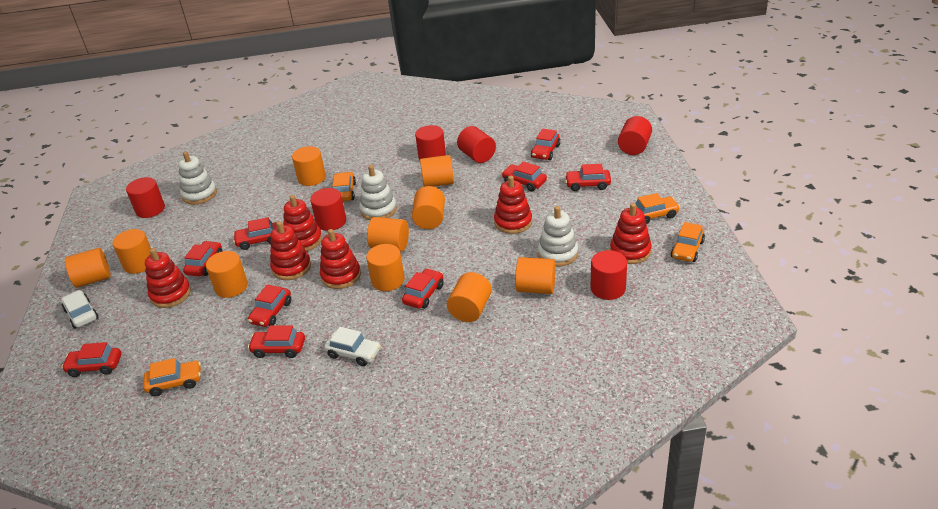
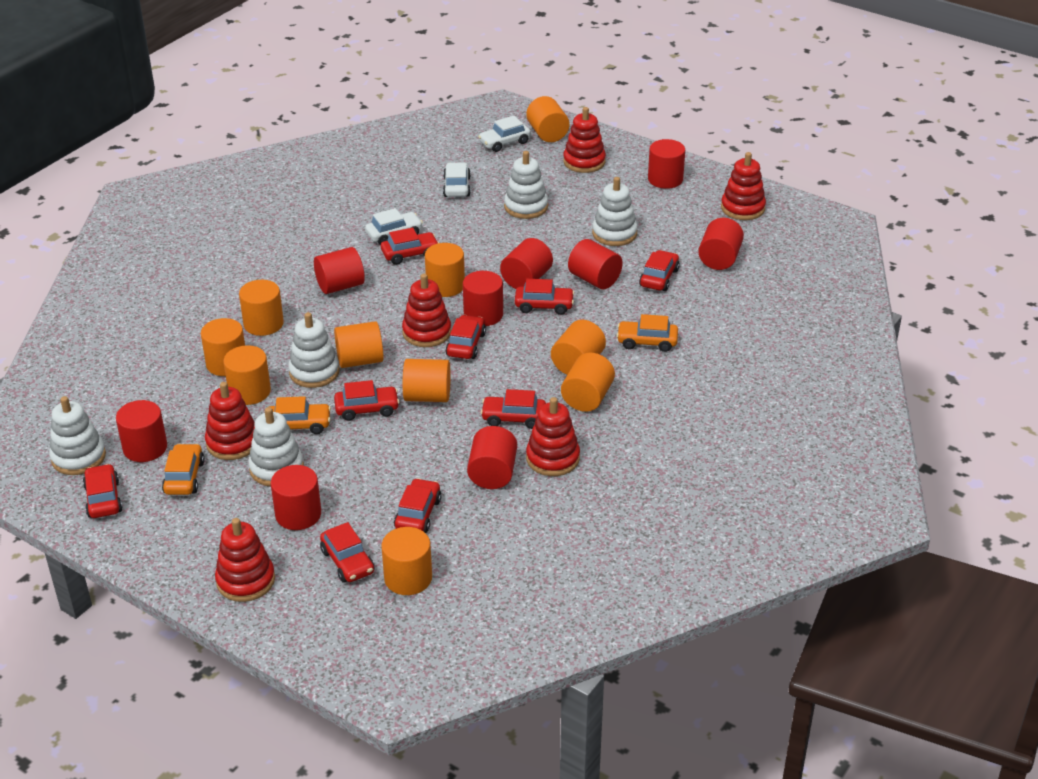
orange car: 4 -> 3
red cylinder: 6 -> 9
white car: 2 -> 3
white stacking toy: 3 -> 5

